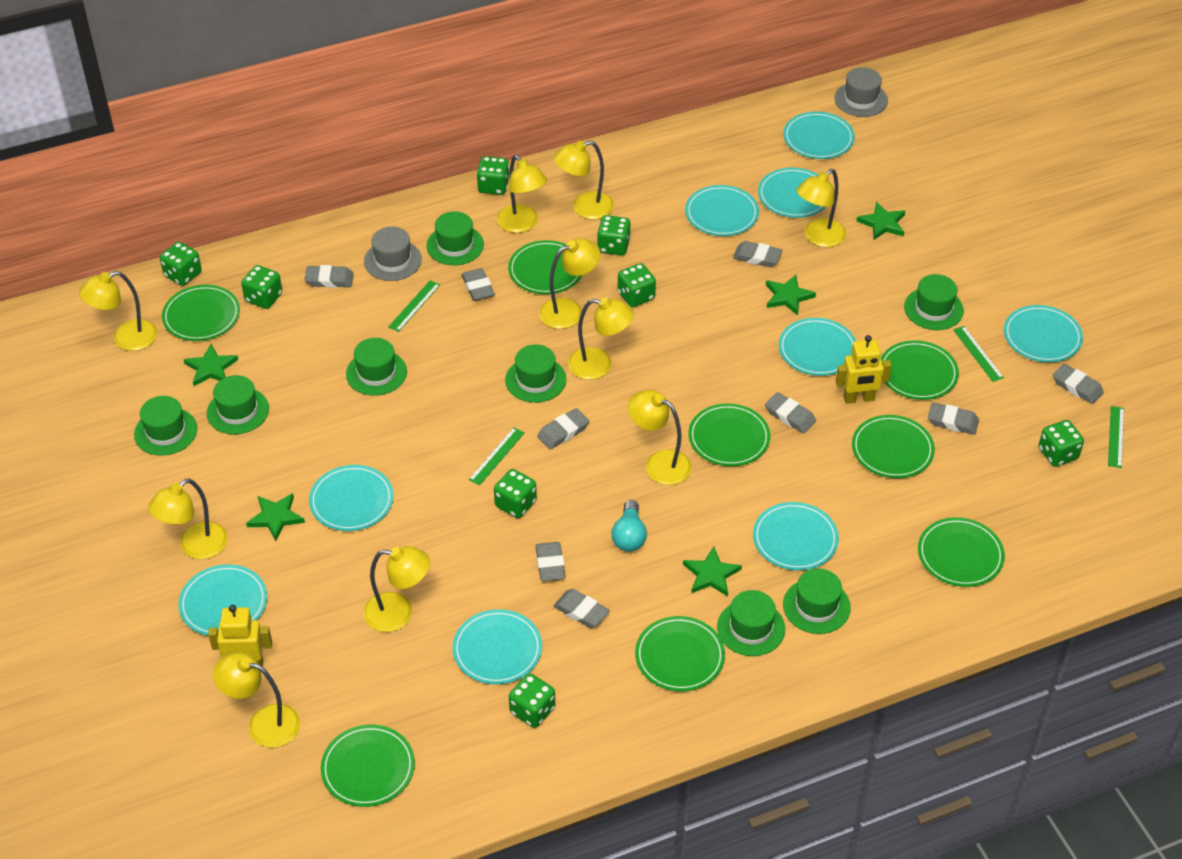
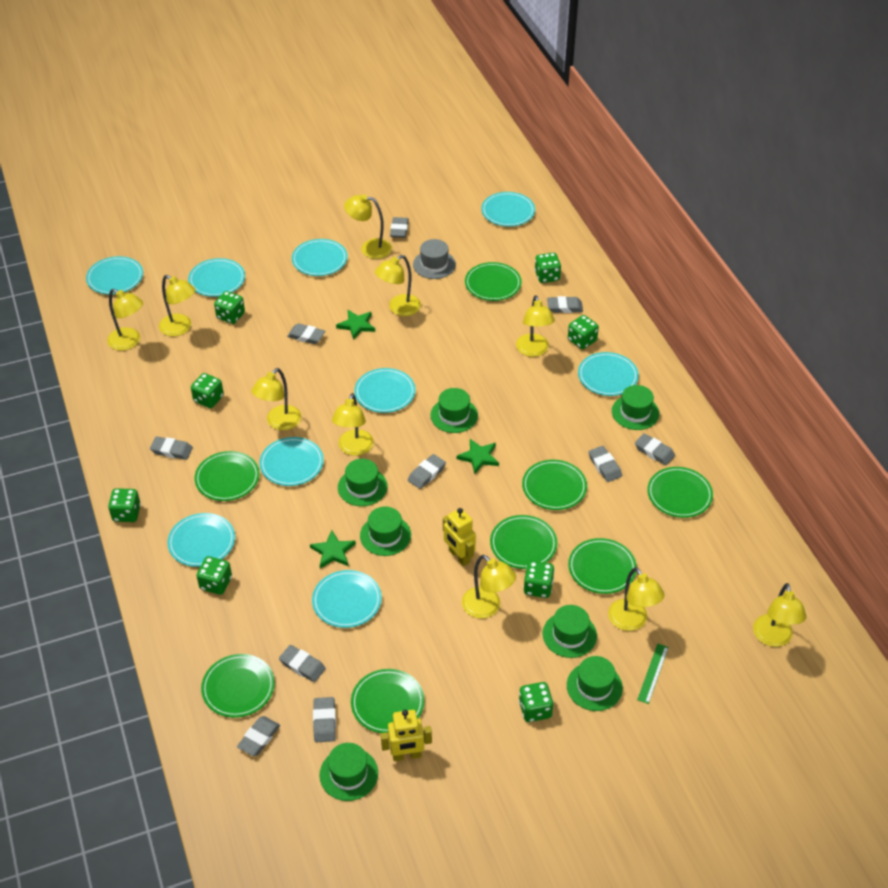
green hat: 8 -> 7
green ruler: 4 -> 1
green star: 5 -> 3
grey eraser: 9 -> 10
grey hat: 2 -> 1
turquoise light bulb: 1 -> 0

